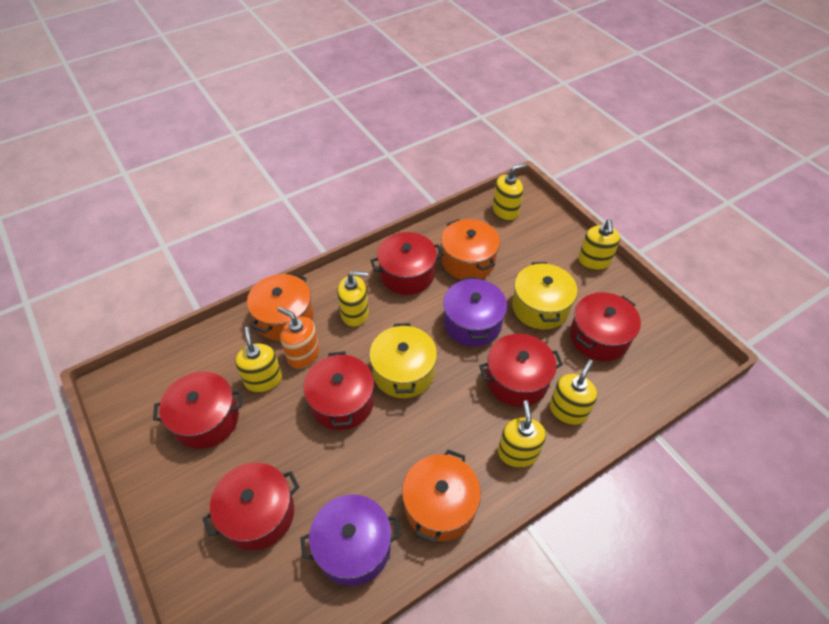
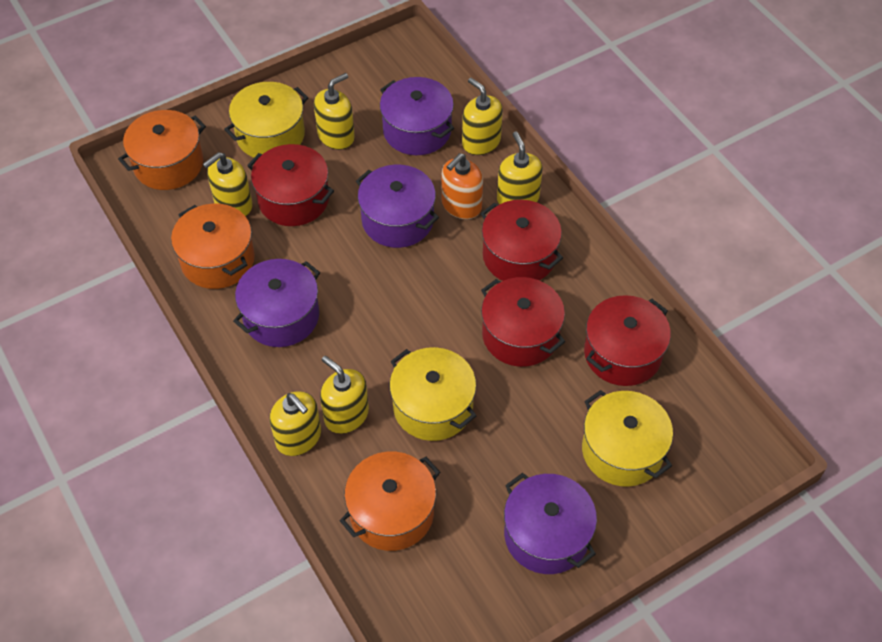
purple pot: 2 -> 4
red pot: 6 -> 4
yellow pot: 2 -> 3

